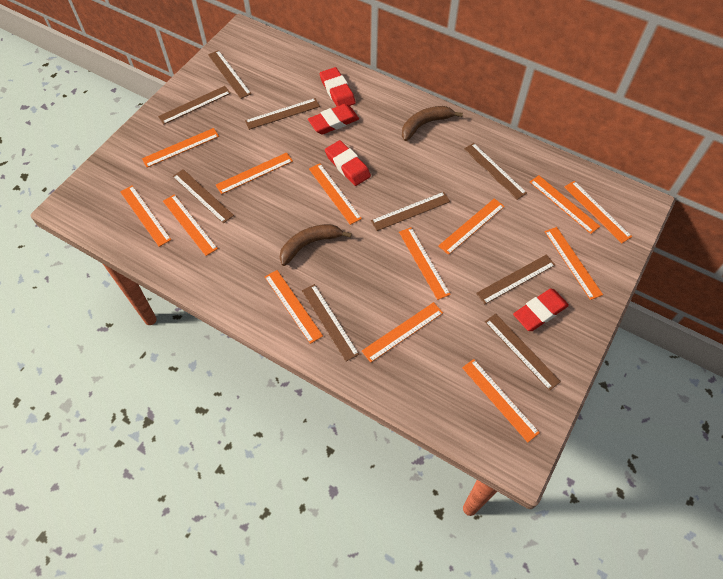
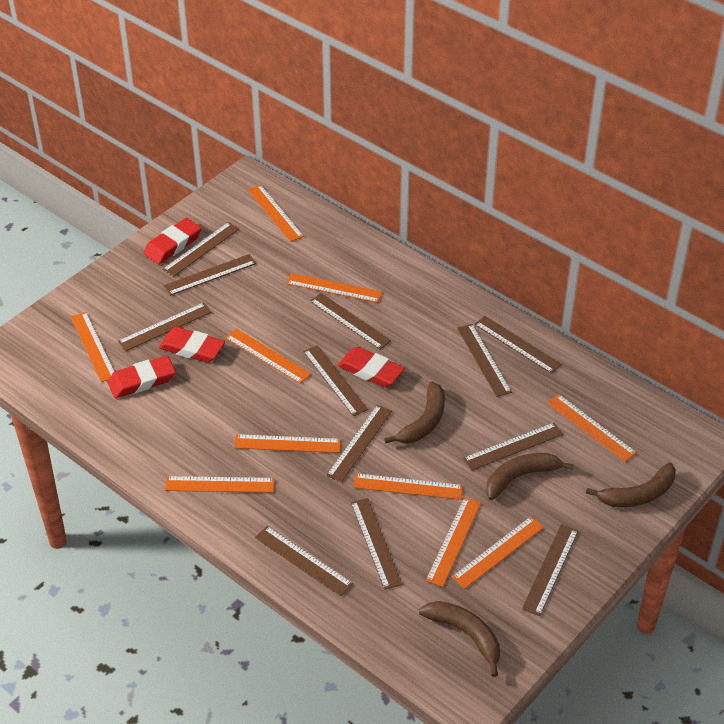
brown banana: 2 -> 4
brown ruler: 9 -> 12
orange ruler: 13 -> 10

